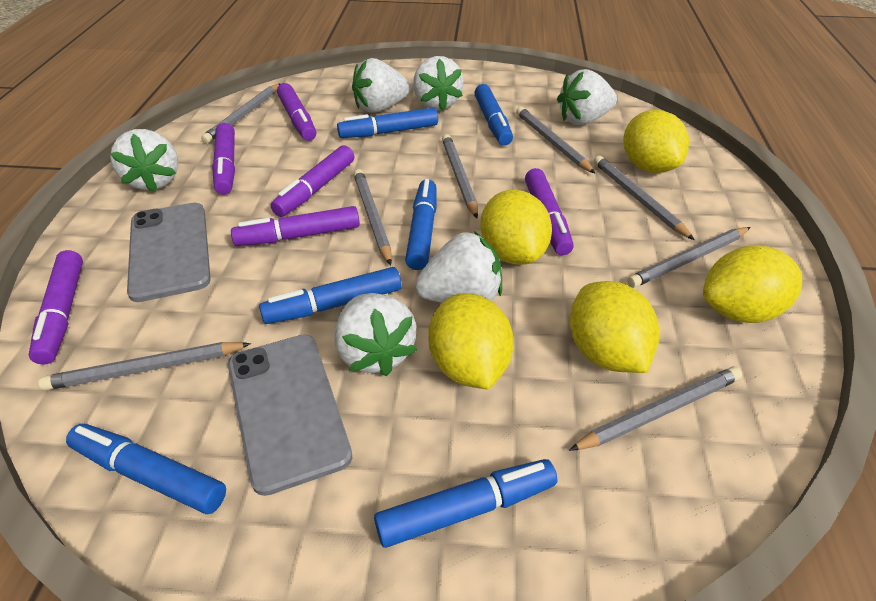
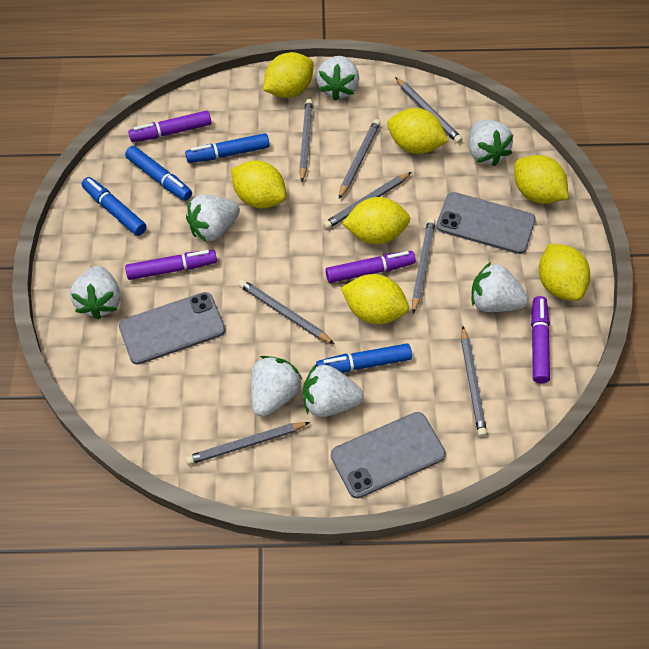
blue marker: 6 -> 4
grey phone: 2 -> 3
purple marker: 6 -> 4
white strawberry: 6 -> 7
yellow lemon: 5 -> 7

